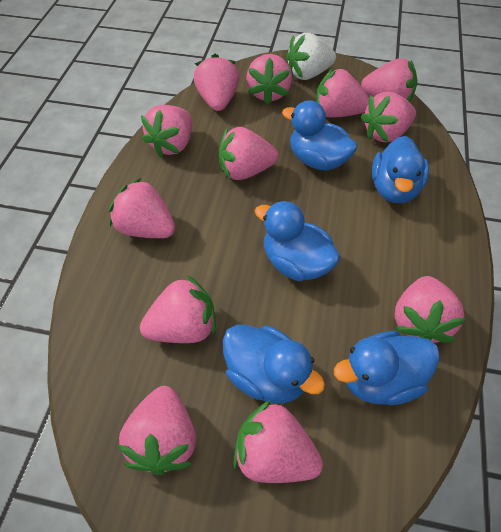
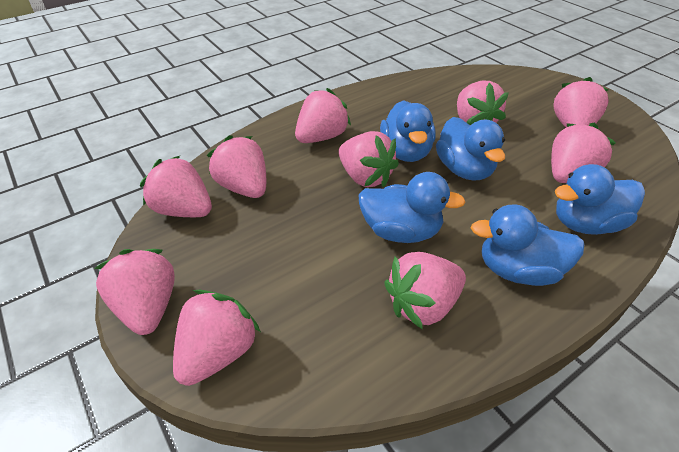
pink strawberry: 12 -> 10
white strawberry: 1 -> 0

